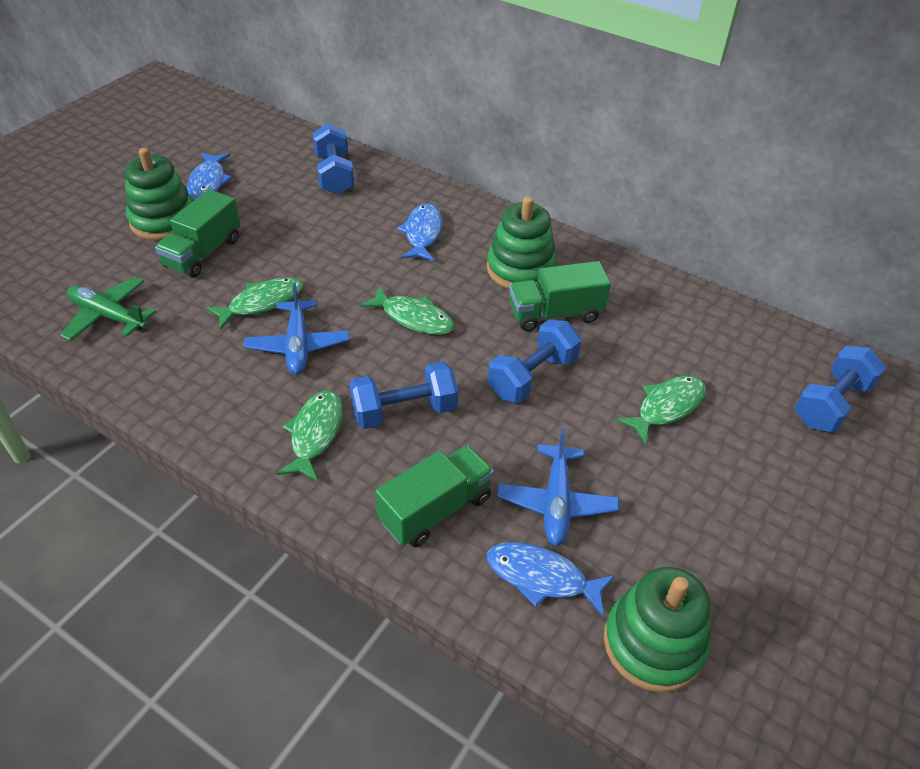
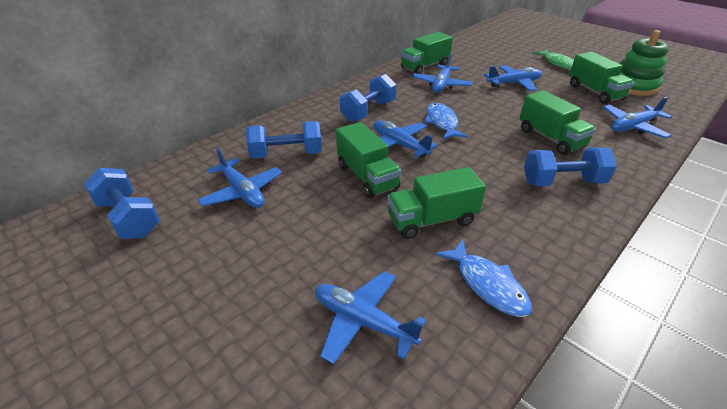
blue fish: 3 -> 2
blue plane: 2 -> 6
green fish: 4 -> 1
green plane: 1 -> 0
green stacking toy: 3 -> 1
green truck: 3 -> 5

